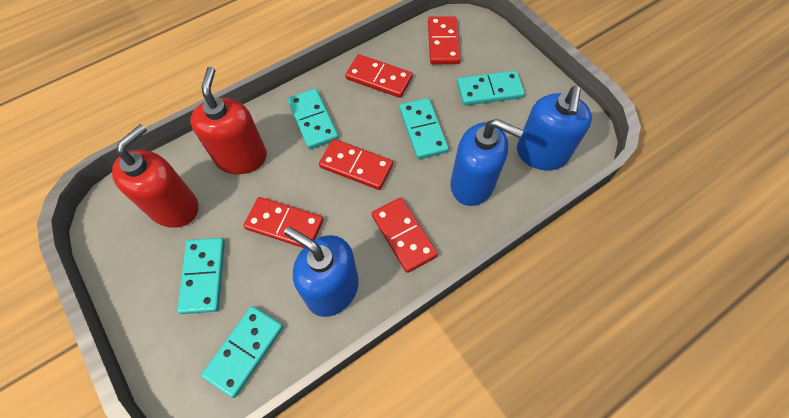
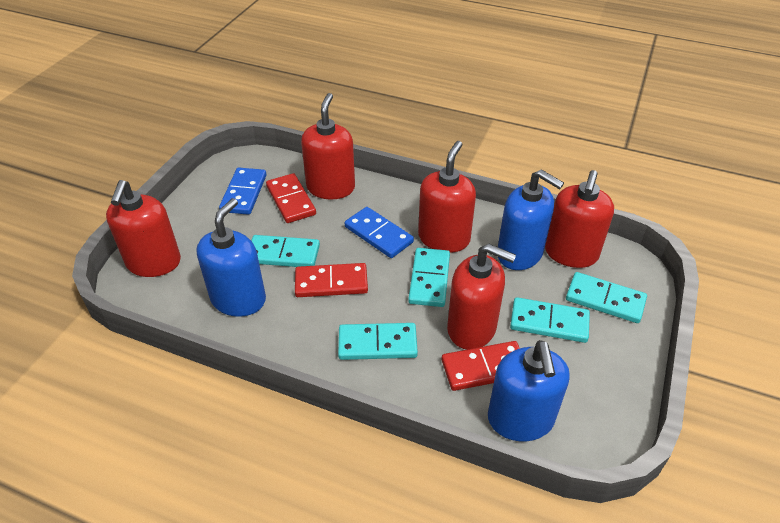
blue domino: 0 -> 2
red domino: 5 -> 3
red soap dispenser: 2 -> 5

